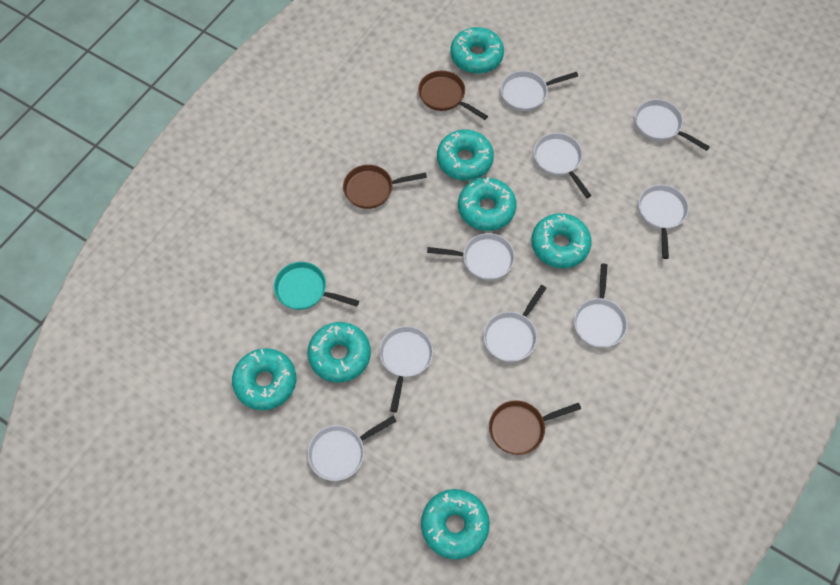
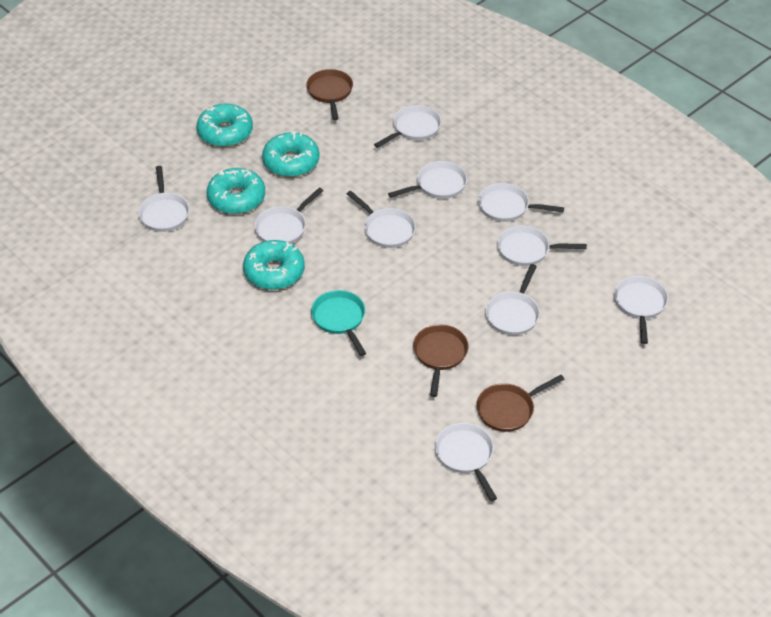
turquoise donut: 7 -> 4
white pan: 9 -> 10

